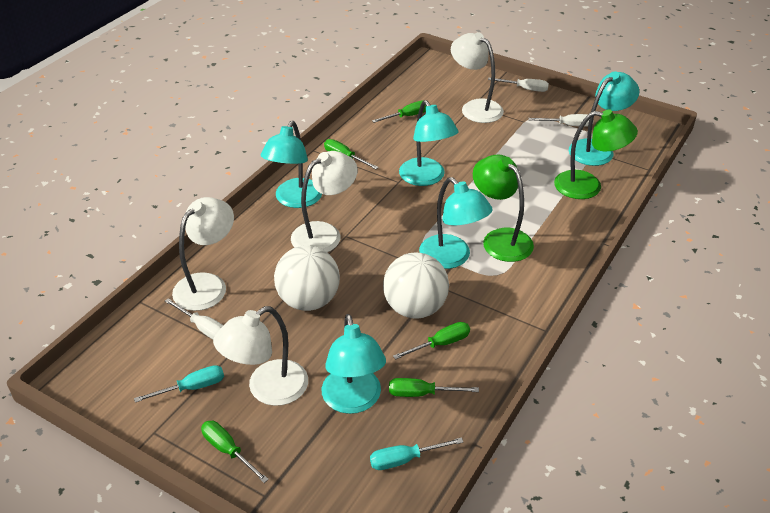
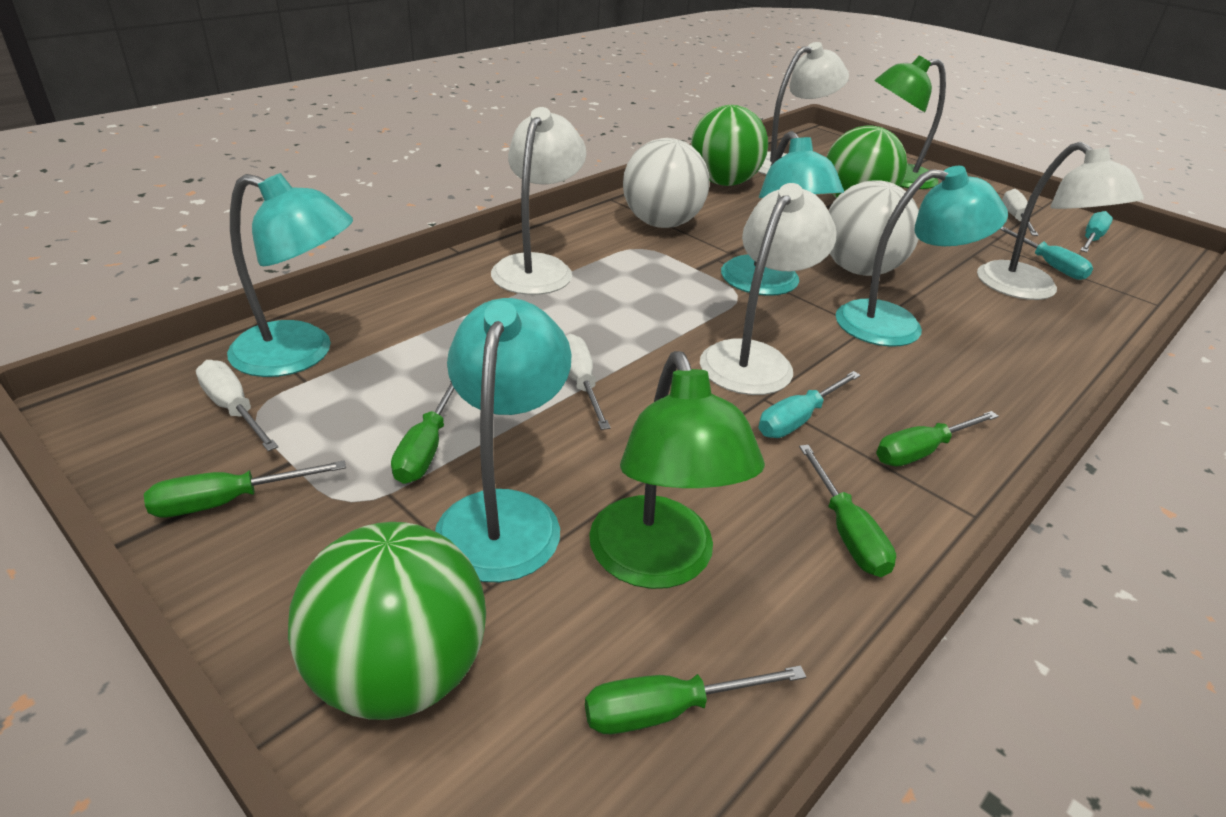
green ball: 0 -> 3
turquoise lamp: 5 -> 4
turquoise screwdriver: 2 -> 3

